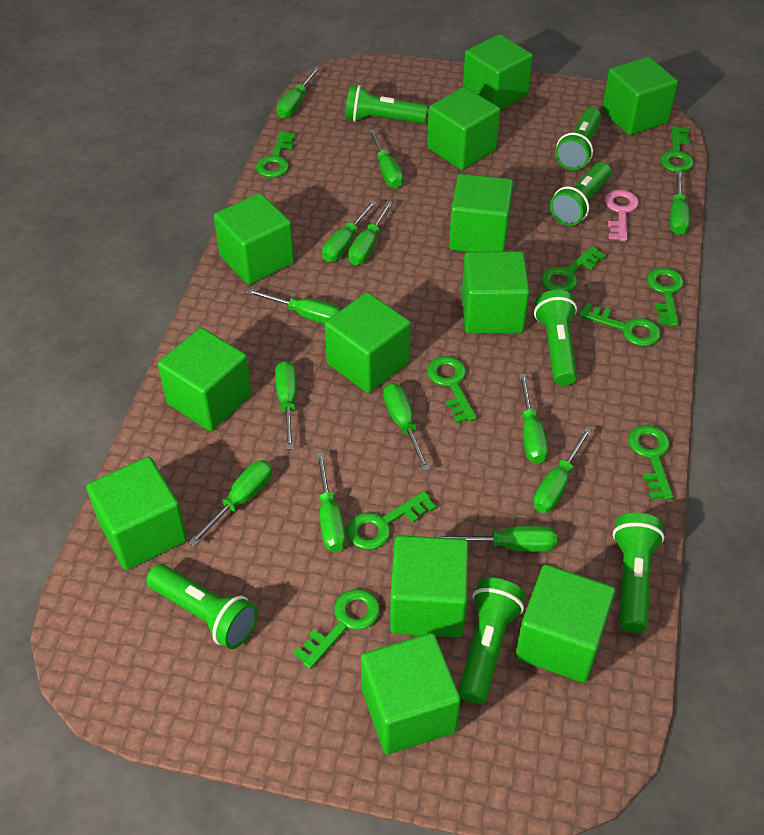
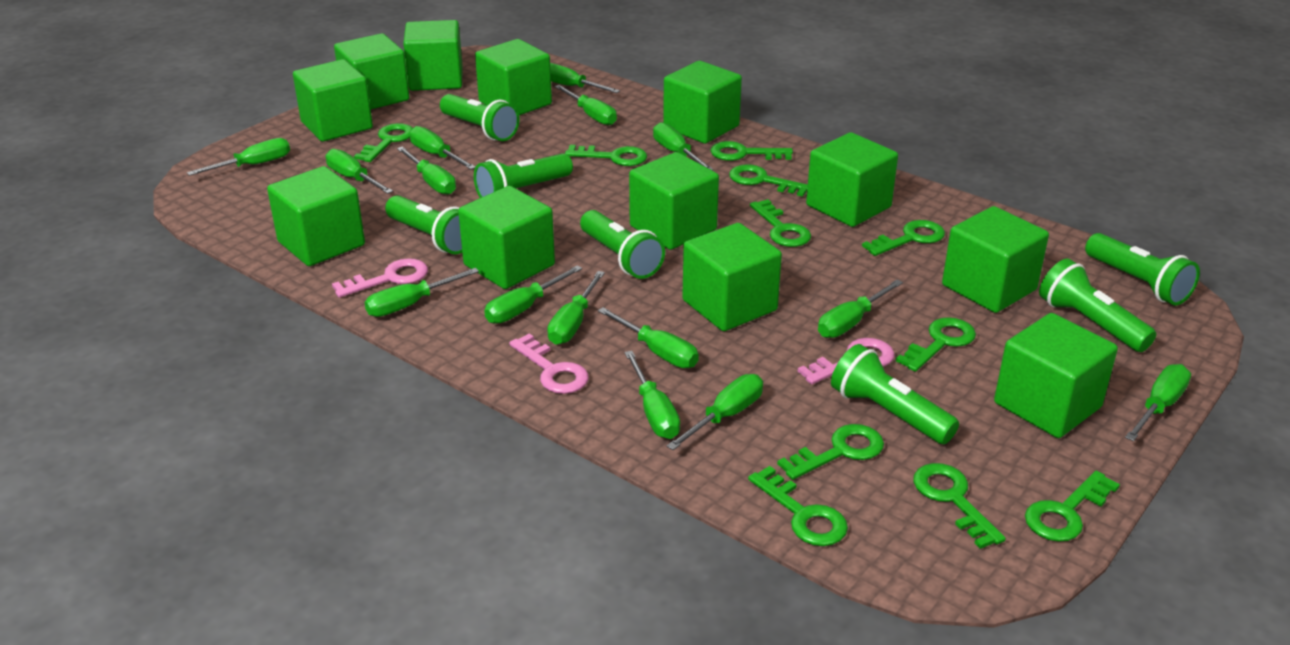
green key: 9 -> 11
green screwdriver: 13 -> 15
pink key: 1 -> 3

